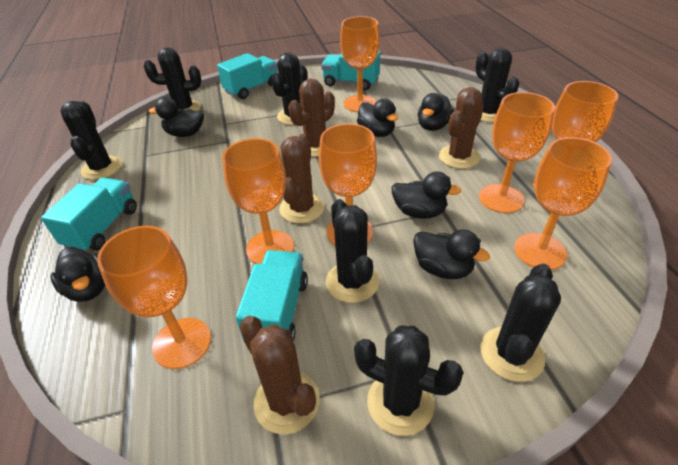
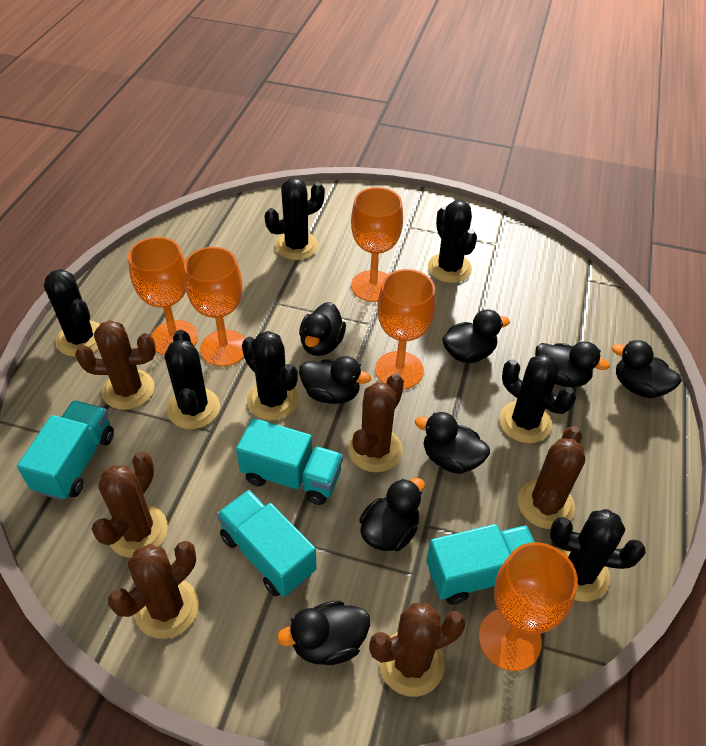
black duck: 6 -> 8
brown cactus: 4 -> 6
orange goblet: 7 -> 5

